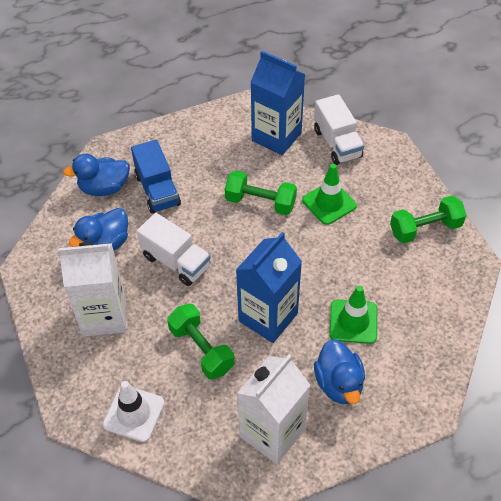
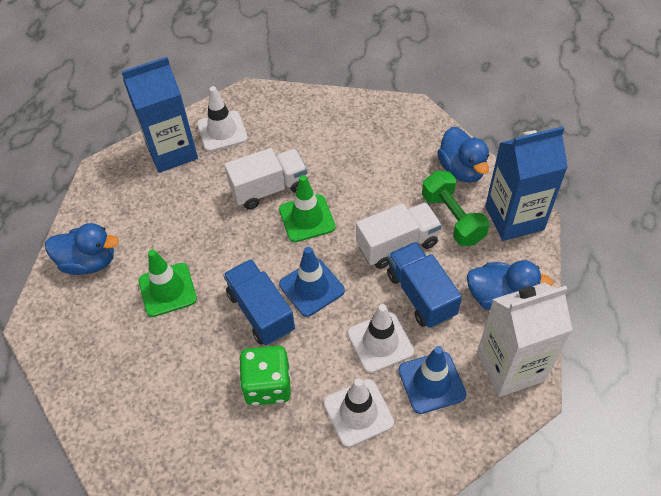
blue traffic cone: 0 -> 2
blue truck: 1 -> 2
green dice: 0 -> 1
green dumbbell: 3 -> 1
white carton: 2 -> 1
white traffic cone: 1 -> 3

